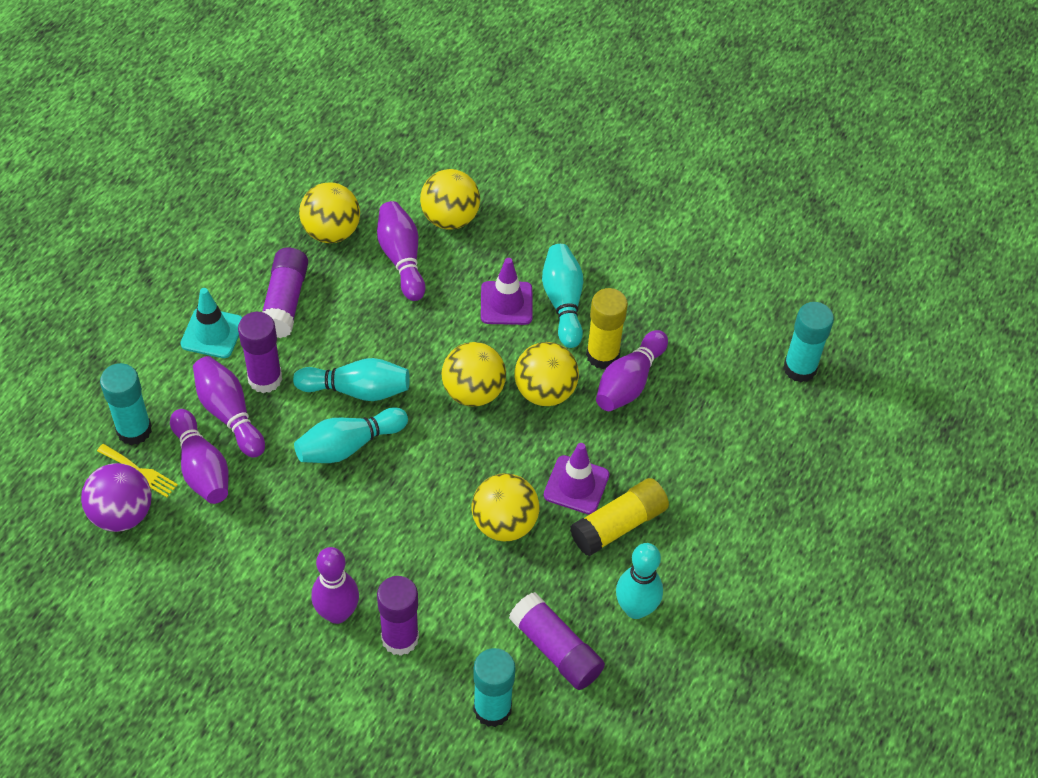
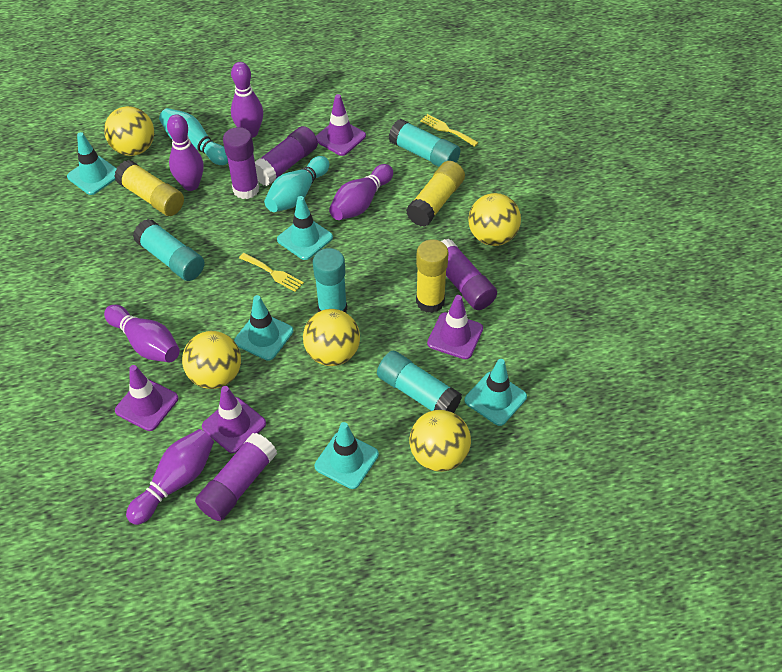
purple ball: 1 -> 0
purple traffic cone: 2 -> 4
turquoise bowling pin: 4 -> 2
turquoise glue stick: 3 -> 4
turquoise traffic cone: 1 -> 5
yellow fork: 1 -> 2
yellow glue stick: 2 -> 3

